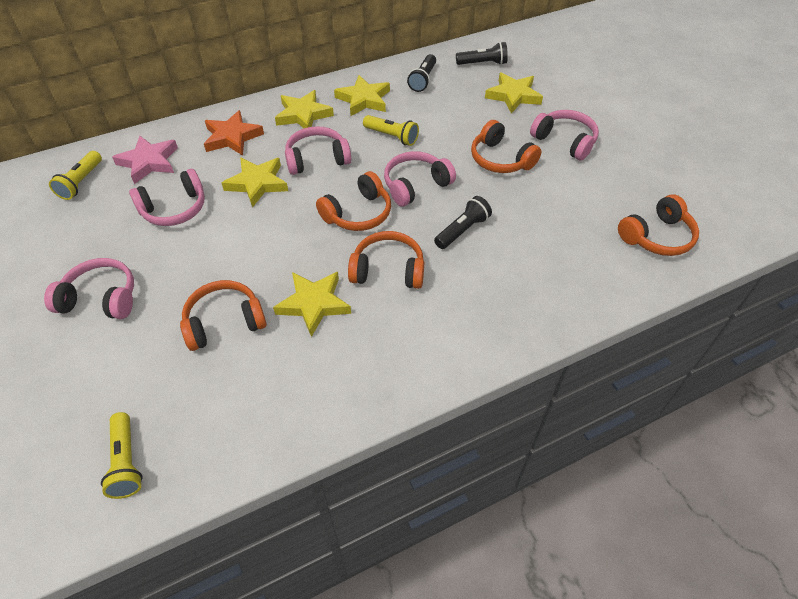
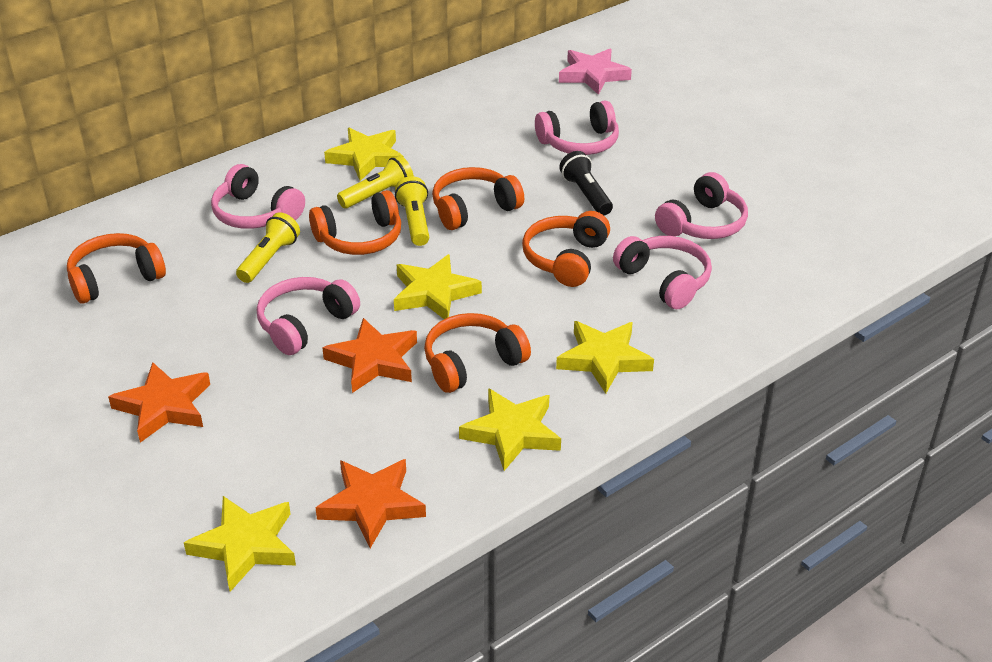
black flashlight: 3 -> 1
orange star: 1 -> 3

